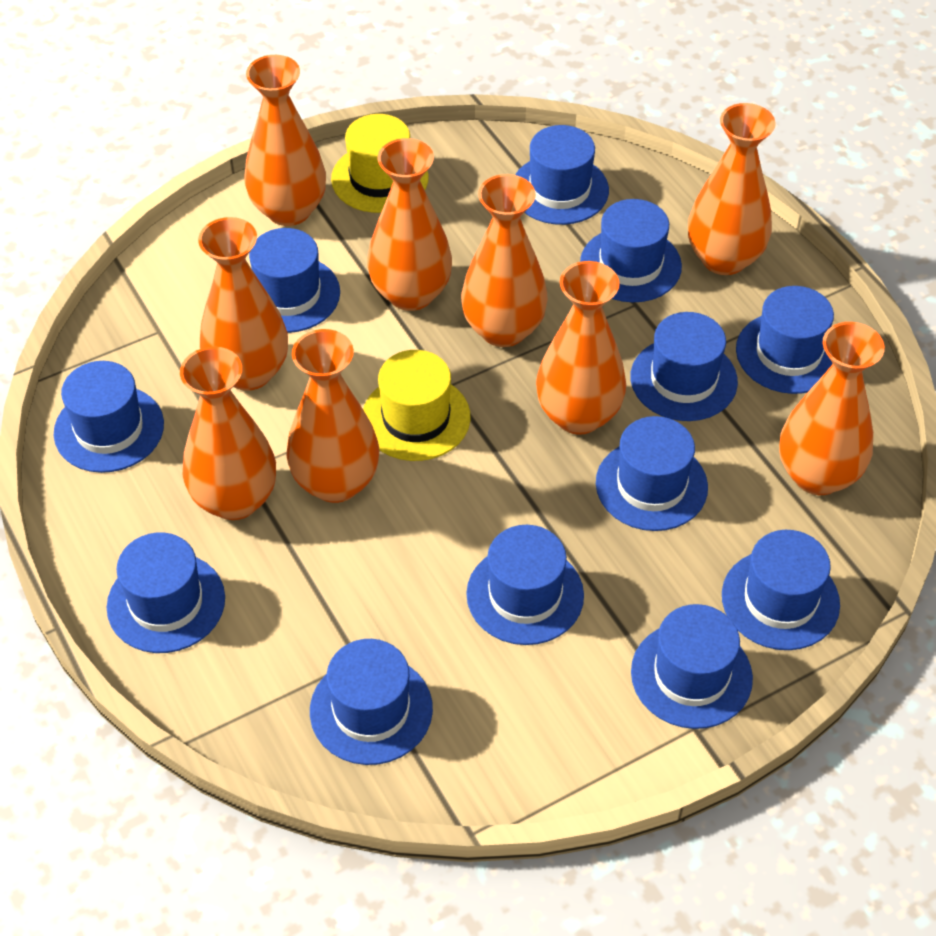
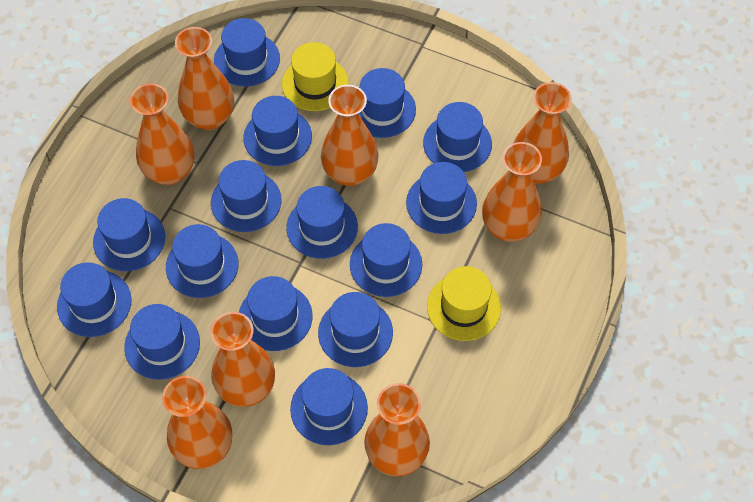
blue hat: 12 -> 15
orange vase: 9 -> 8

